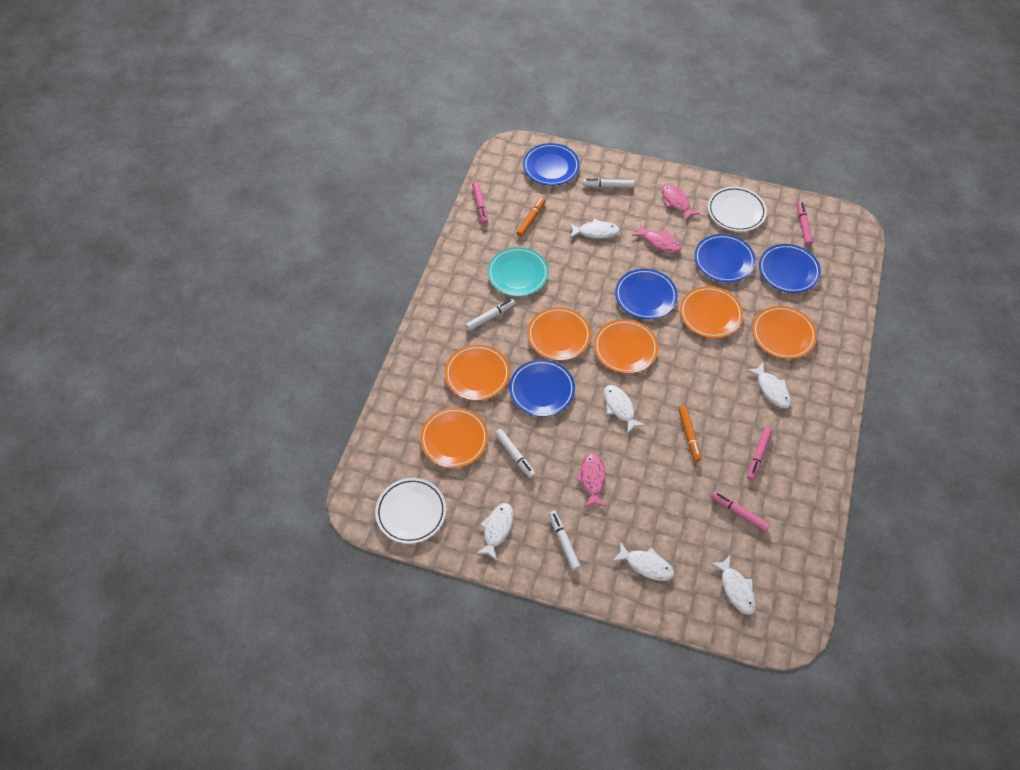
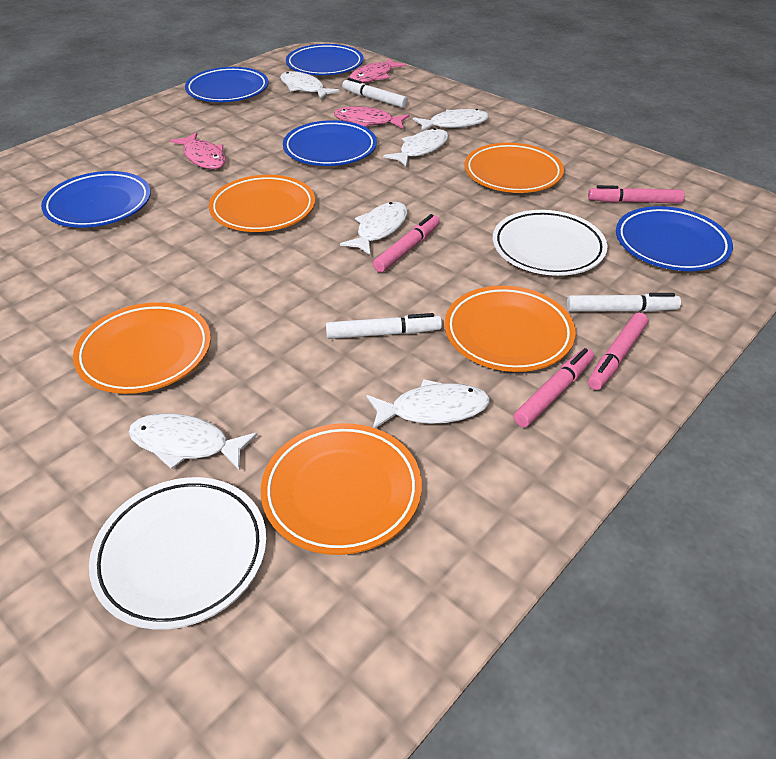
orange marker: 2 -> 0
orange plate: 6 -> 5
turquoise plate: 1 -> 0
white marker: 4 -> 3

